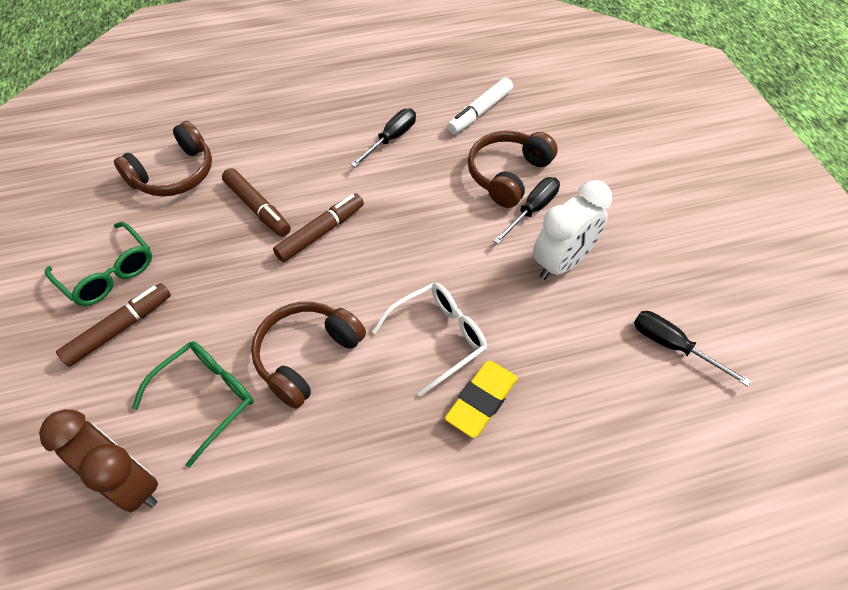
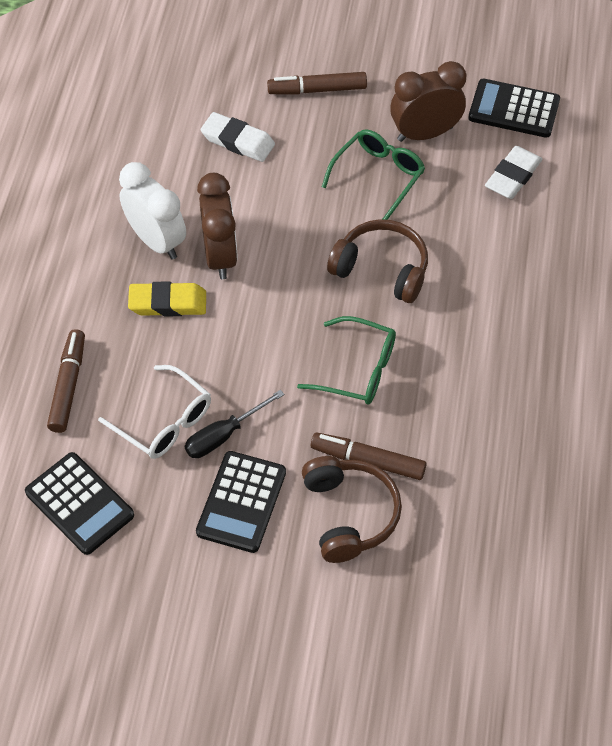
black calculator: 0 -> 3
black screwdriver: 3 -> 1
brown clock: 1 -> 2
brown headphones: 3 -> 2
white eraser: 0 -> 2
white marker: 1 -> 0

